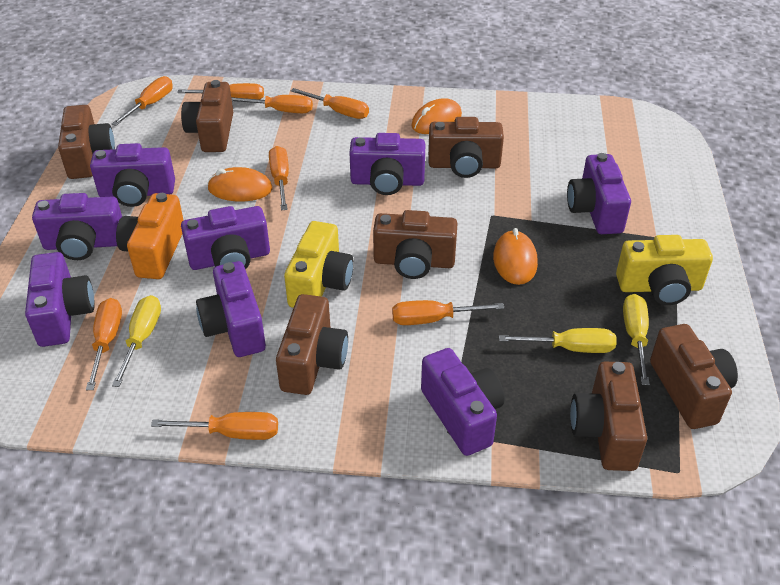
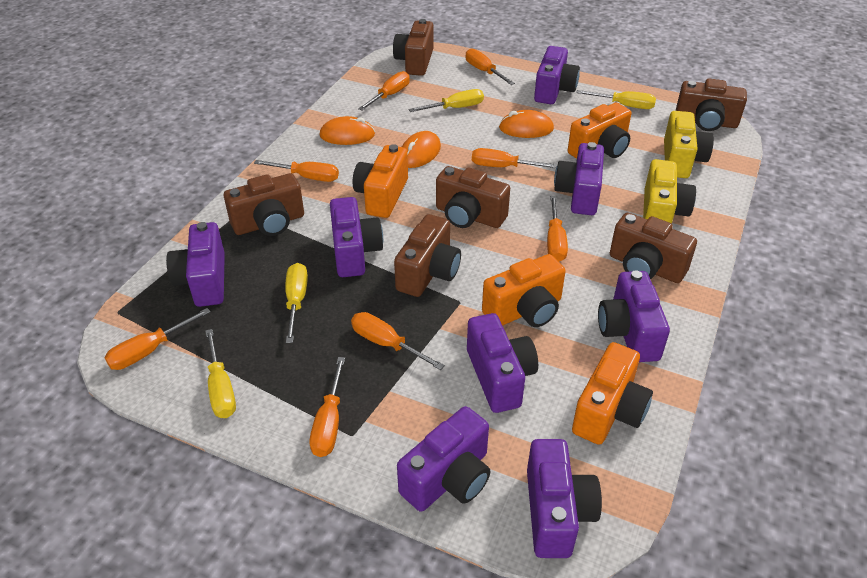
brown camera: 7 -> 6
orange camera: 1 -> 4
yellow screwdriver: 3 -> 4

